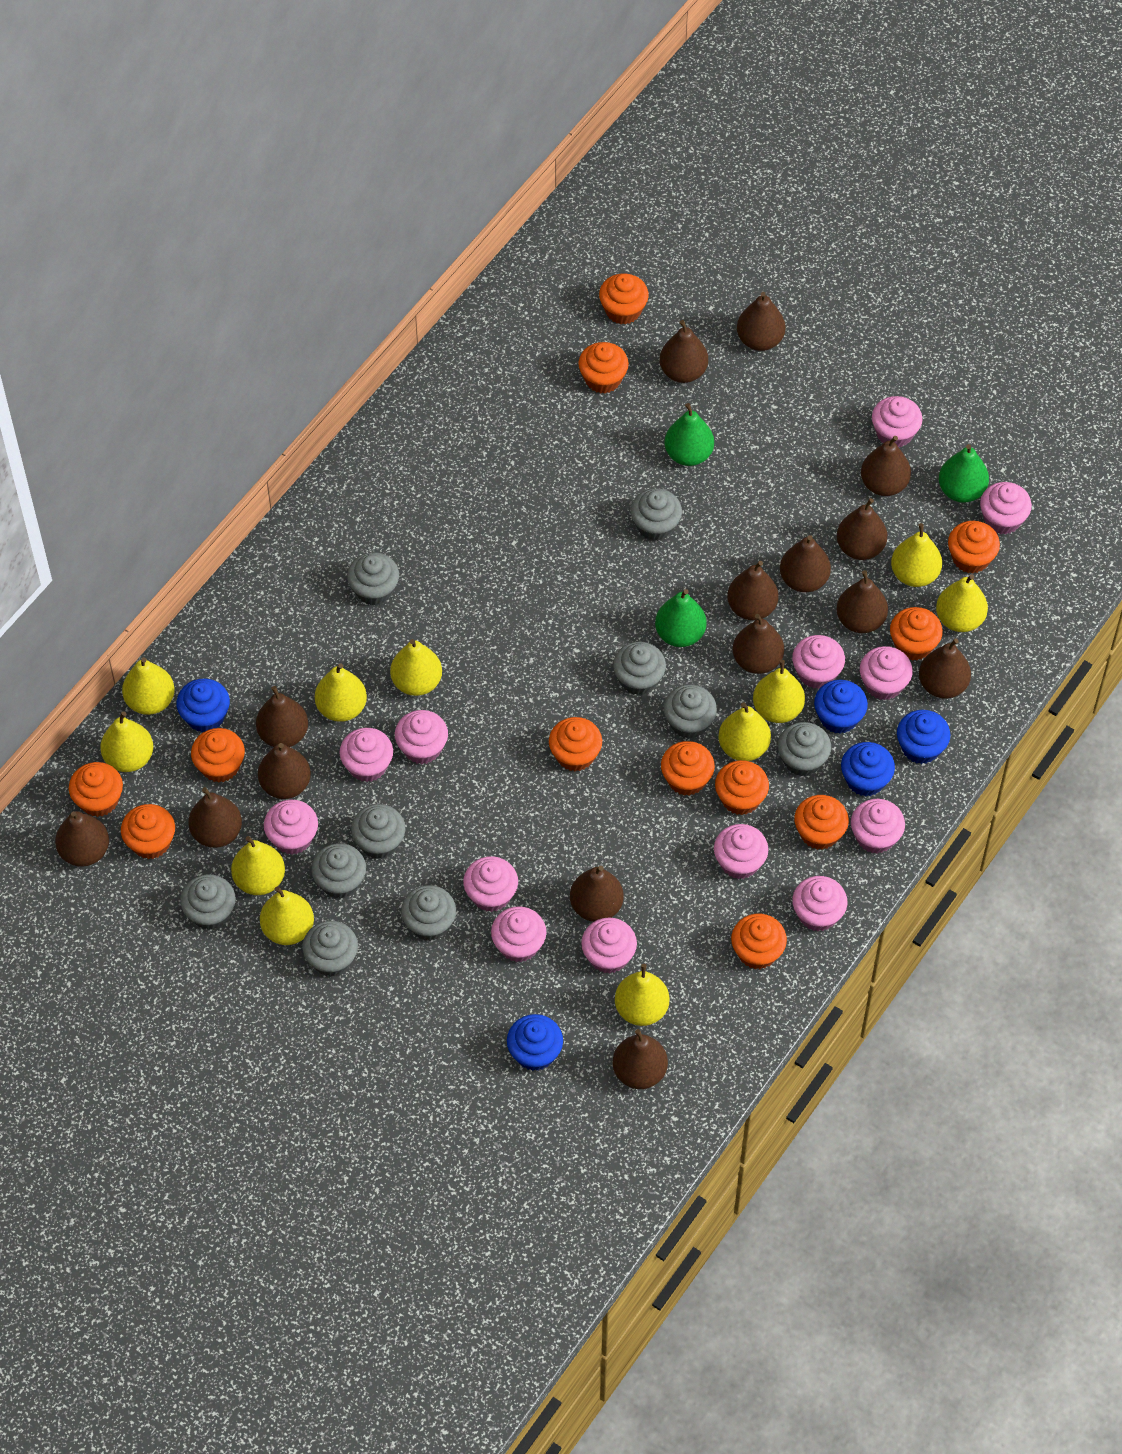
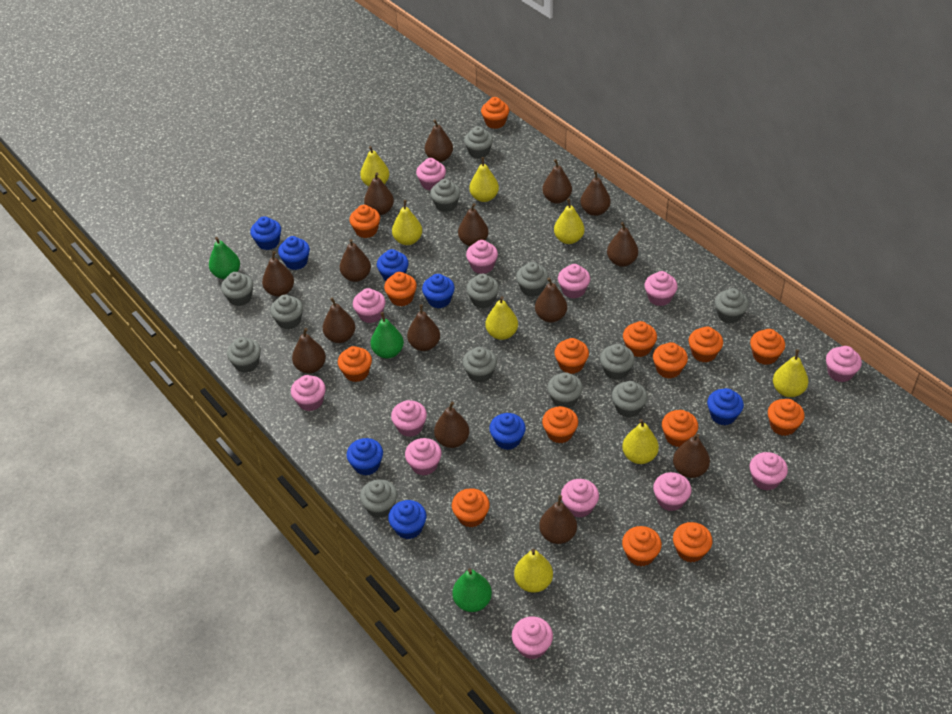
blue cupcake: 5 -> 8
grey cupcake: 10 -> 13
orange cupcake: 12 -> 15
yellow pear: 11 -> 8

